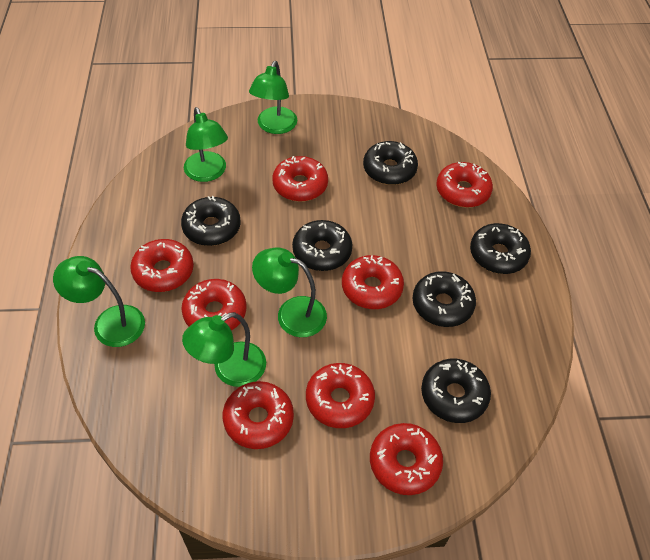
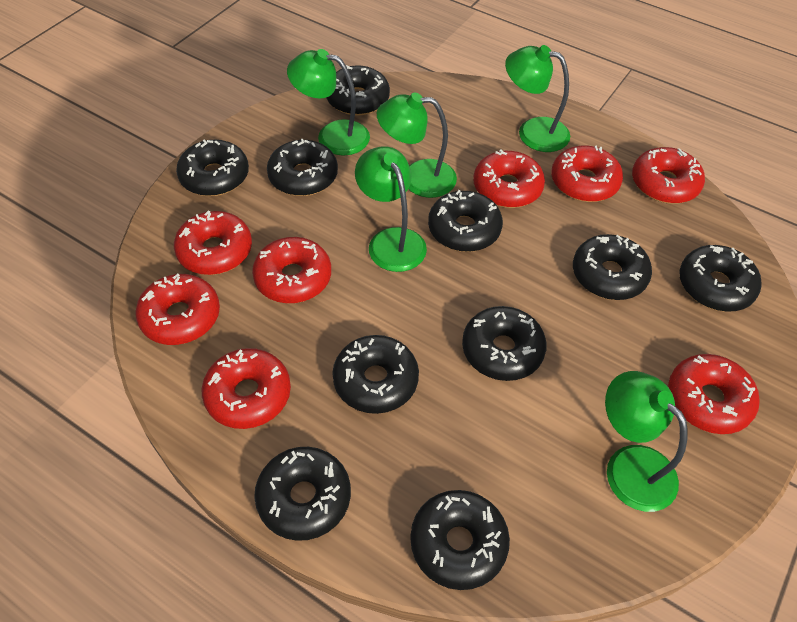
black donut: 6 -> 10

